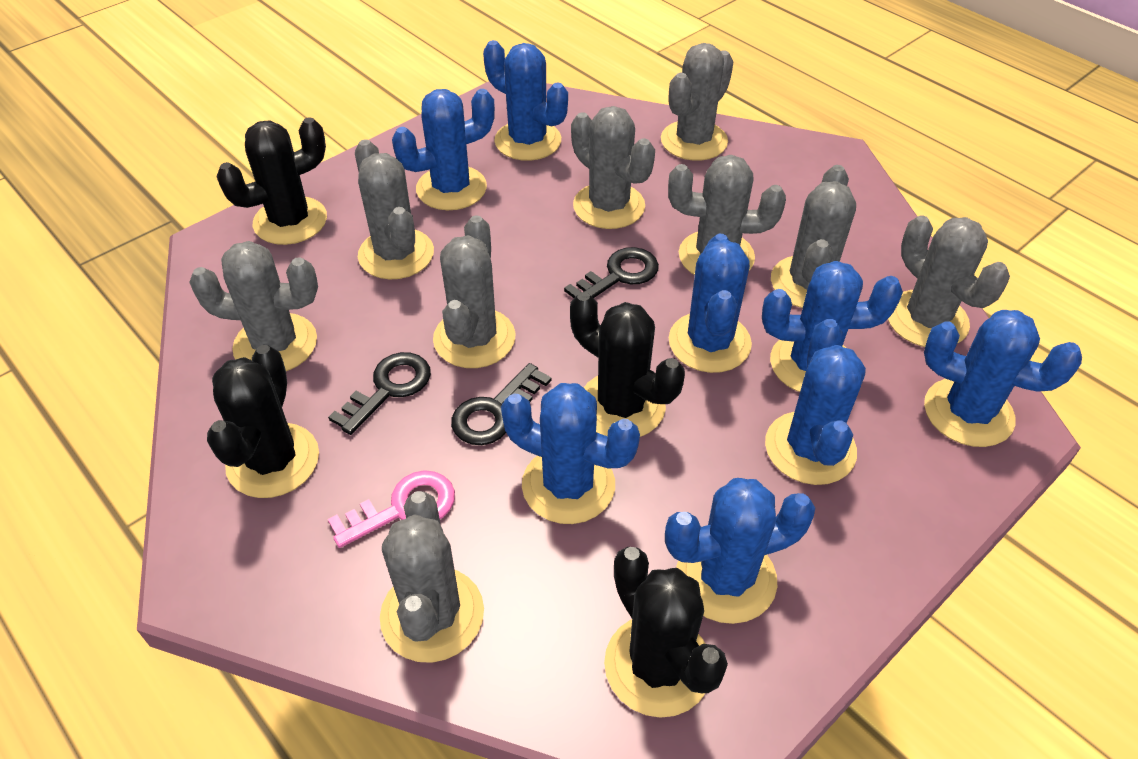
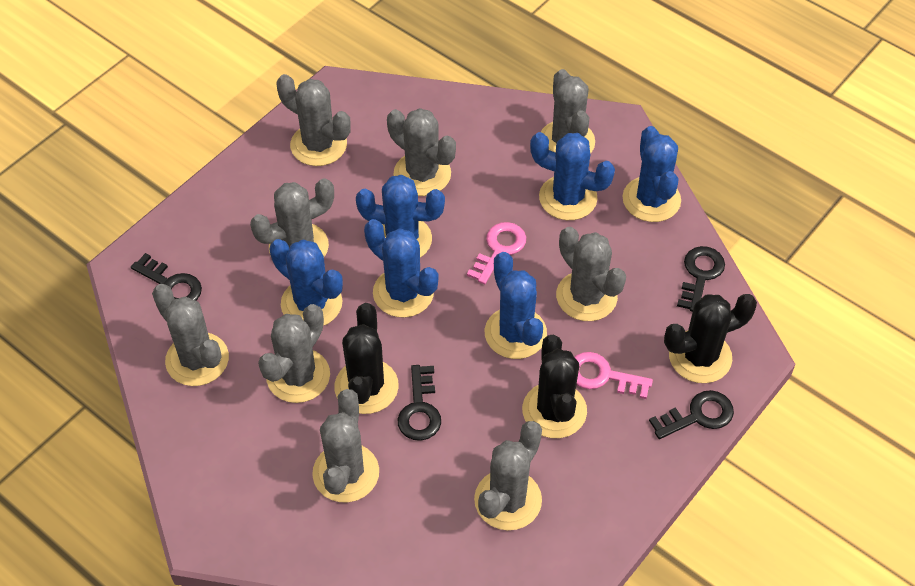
black cactus: 4 -> 3
black key: 3 -> 4
blue cactus: 8 -> 6
pink key: 1 -> 2

